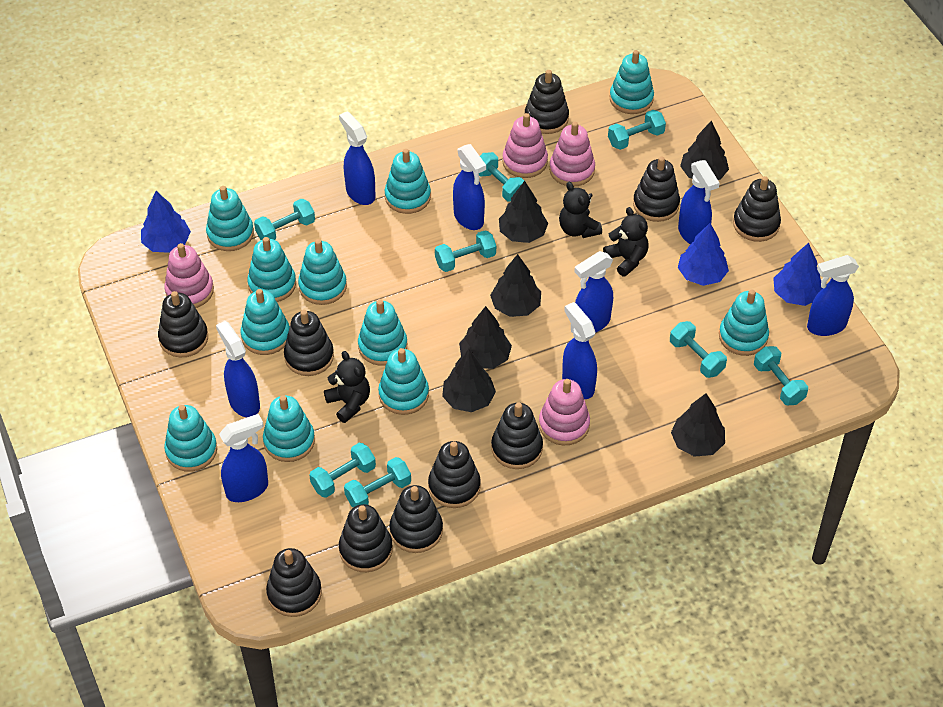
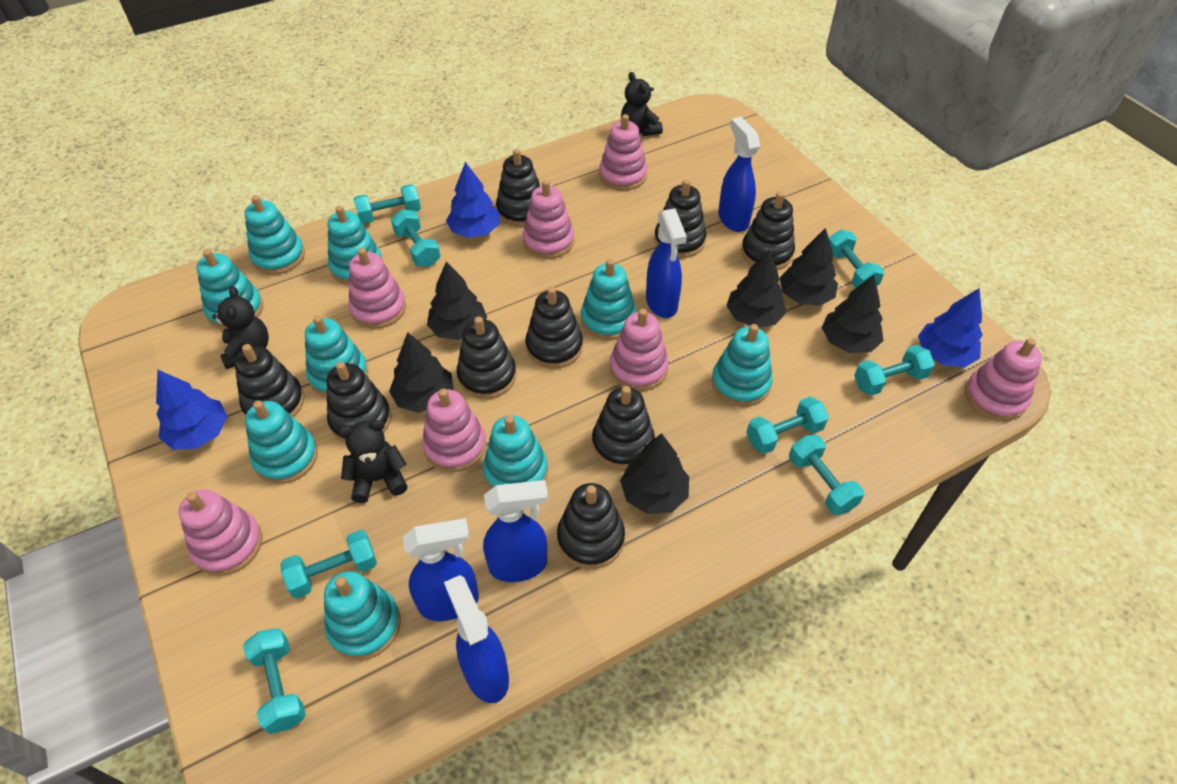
black stacking toy: 10 -> 9
blue spray bottle: 8 -> 5
pink stacking toy: 4 -> 7
turquoise stacking toy: 11 -> 9

